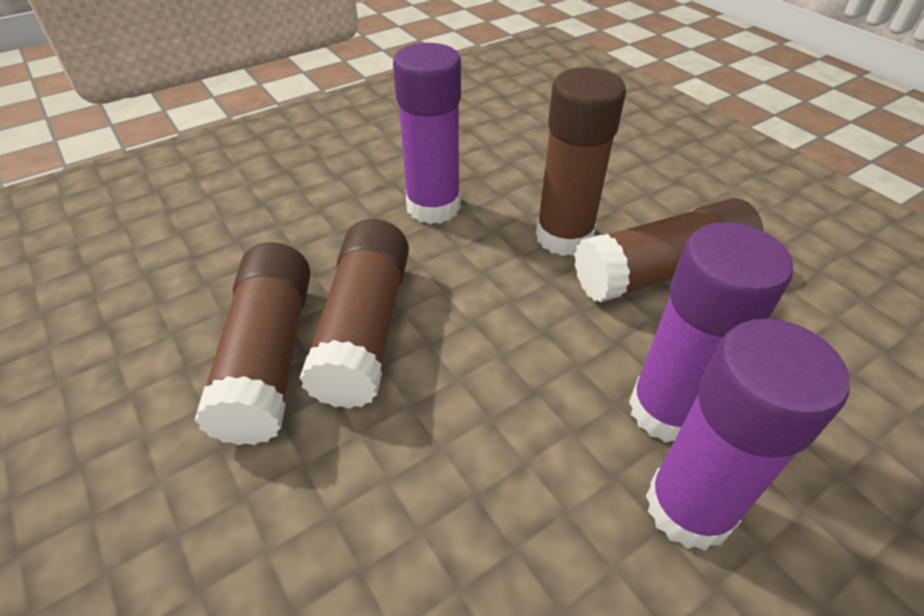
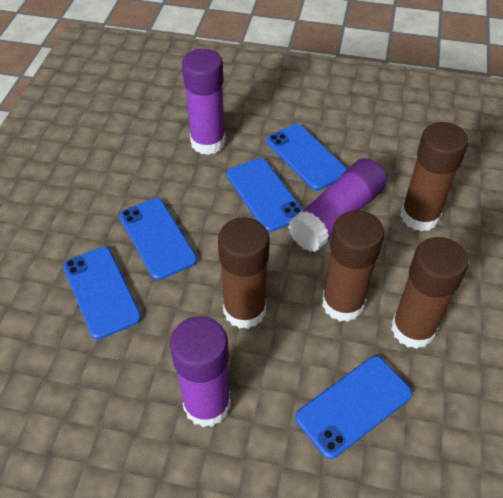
blue phone: 0 -> 5

